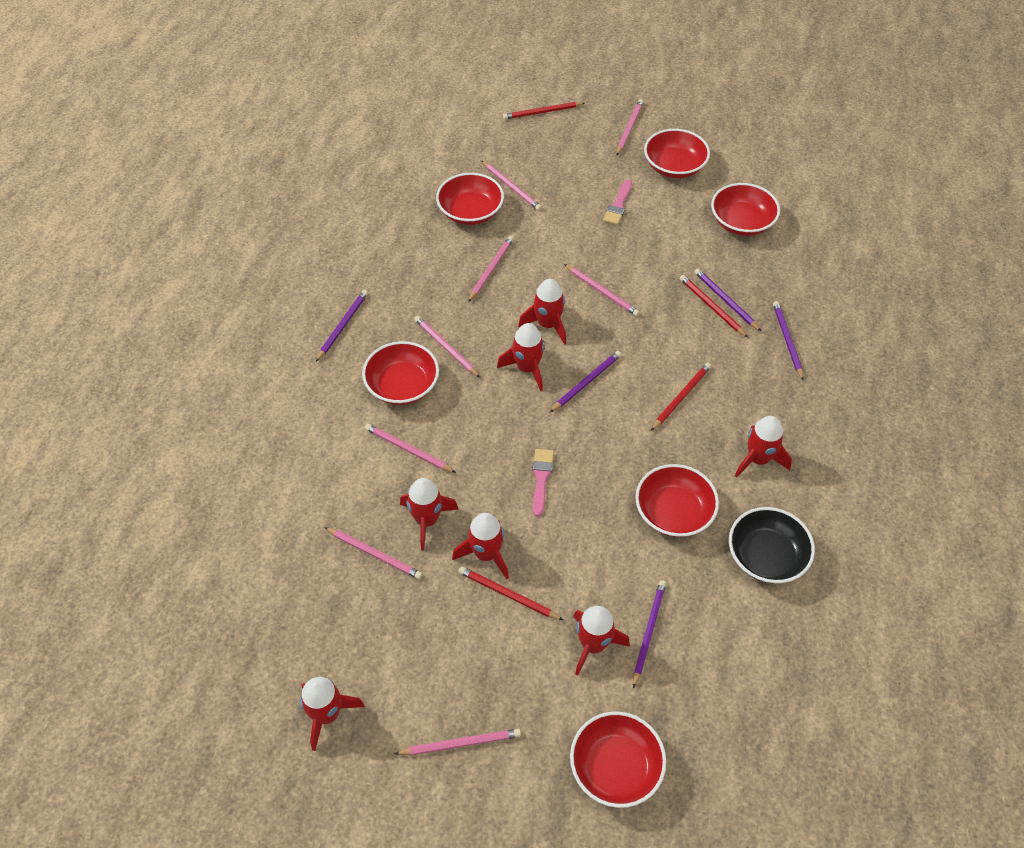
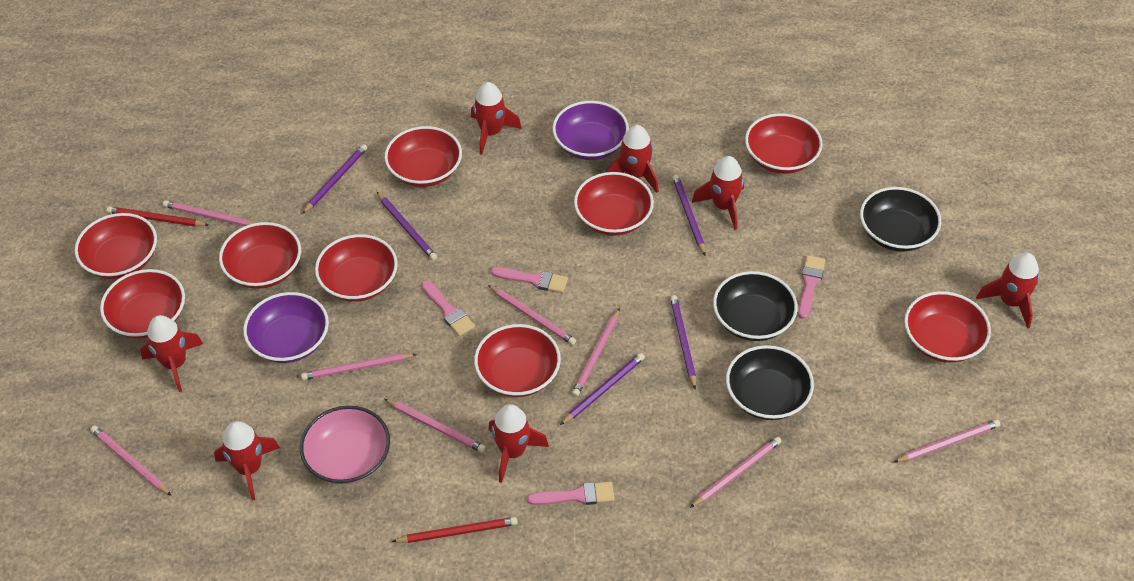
black bowl: 1 -> 3
pink bowl: 0 -> 1
pink brush: 2 -> 4
purple bowl: 0 -> 2
red bowl: 6 -> 9
red pencil: 4 -> 2

